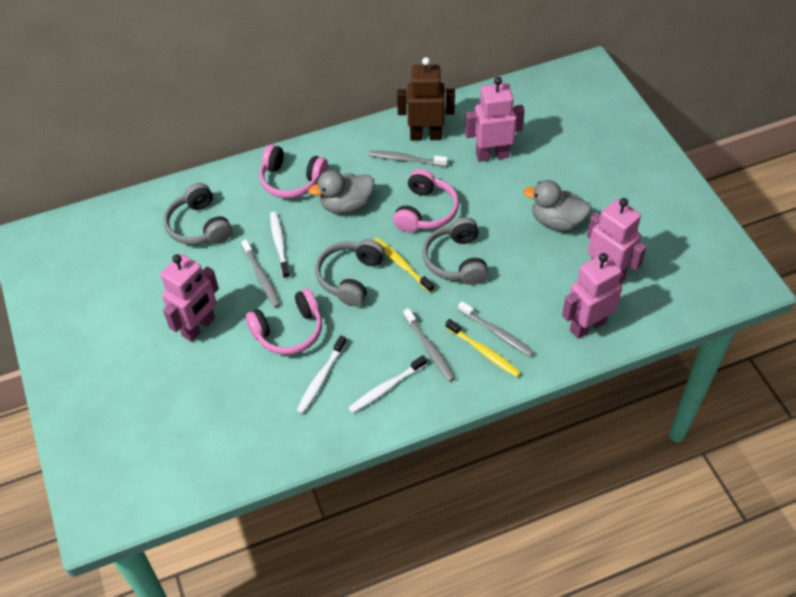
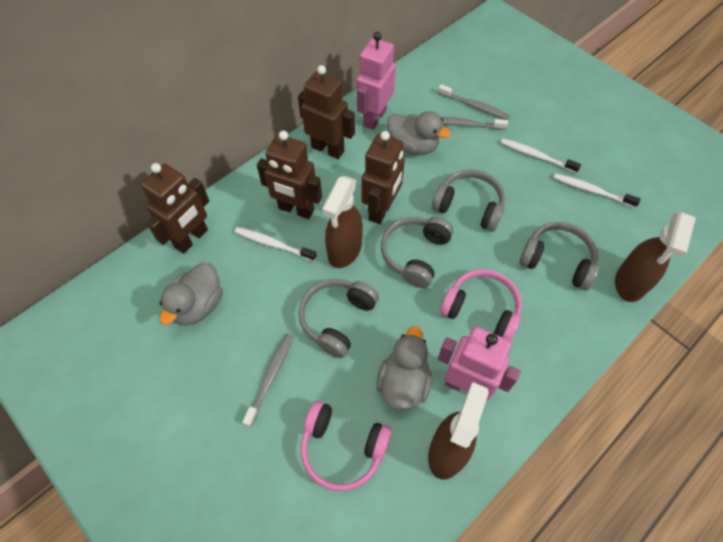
brown robot: 1 -> 4
brown spray bottle: 0 -> 3
grey duck: 2 -> 3
grey headphones: 3 -> 4
grey toothbrush: 4 -> 3
pink headphones: 3 -> 2
pink robot: 4 -> 2
yellow toothbrush: 2 -> 0

